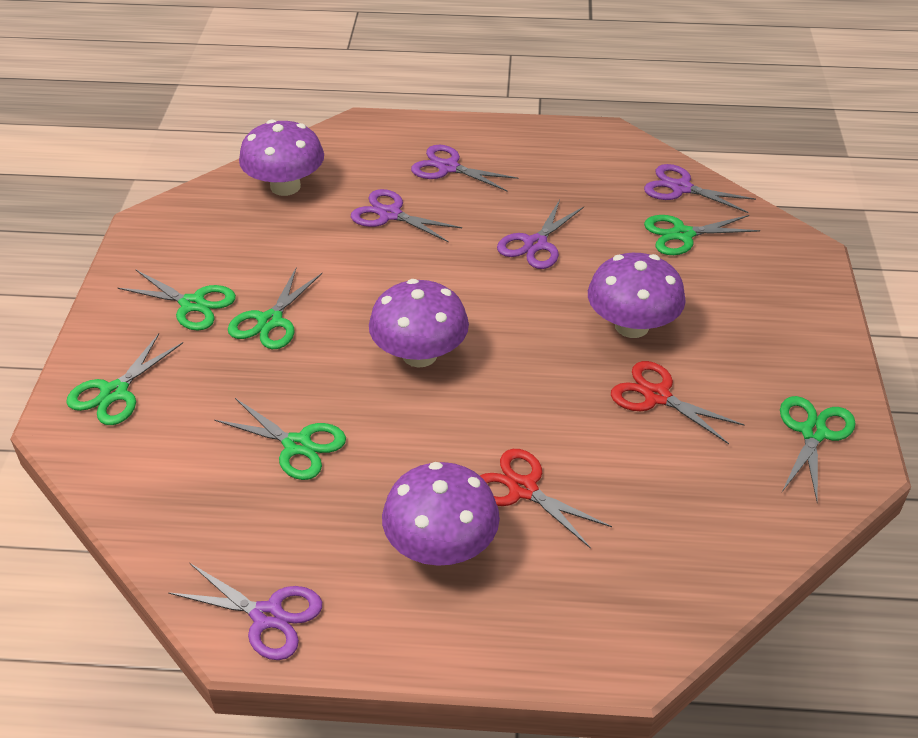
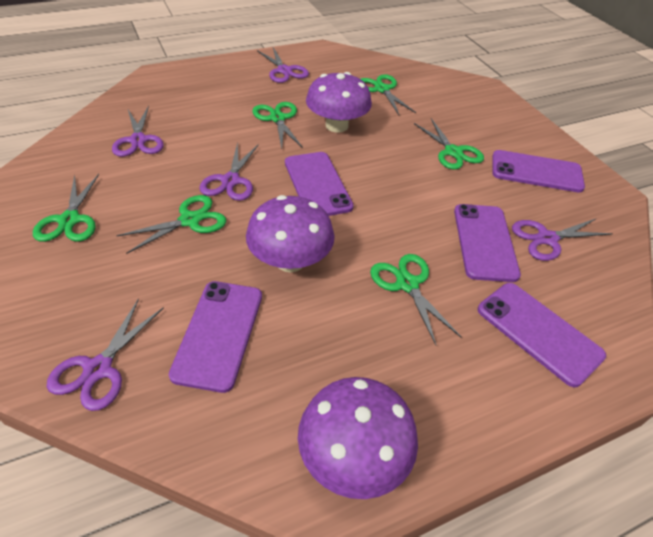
purple mushroom: 4 -> 3
purple phone: 0 -> 5
red scissors: 2 -> 0

